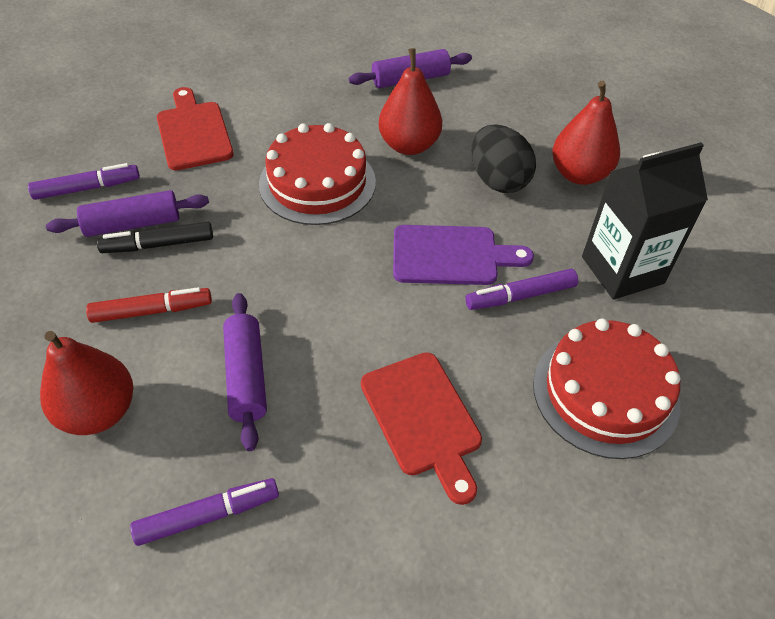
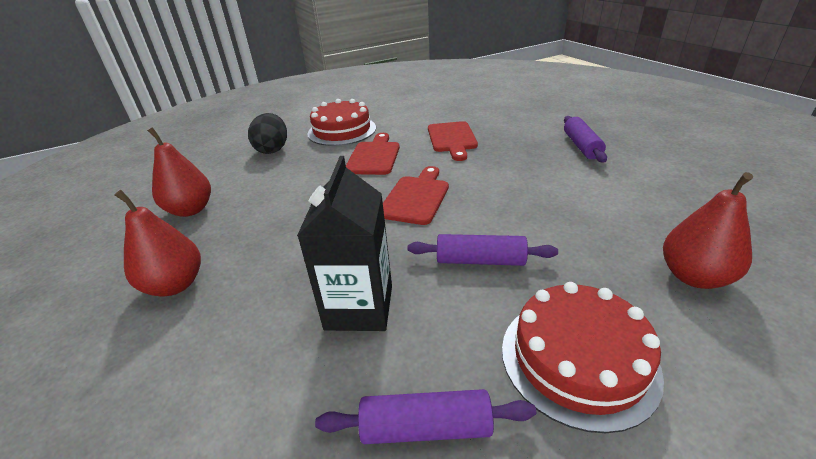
black marker: 1 -> 0
purple cutting board: 1 -> 0
purple marker: 3 -> 0
red cutting board: 2 -> 3
red marker: 1 -> 0

